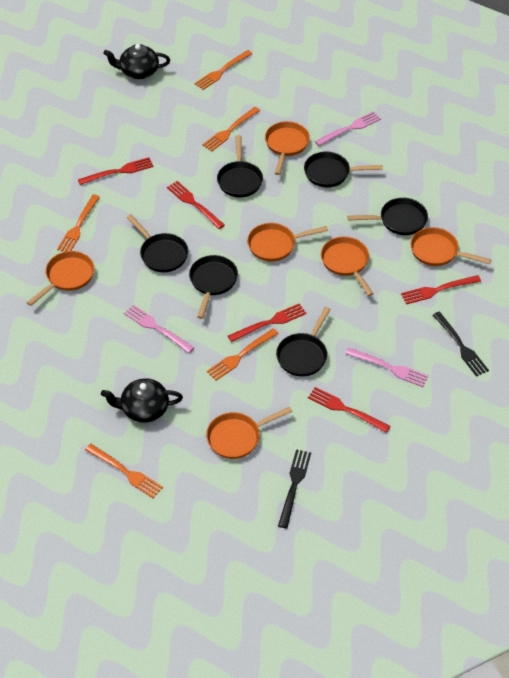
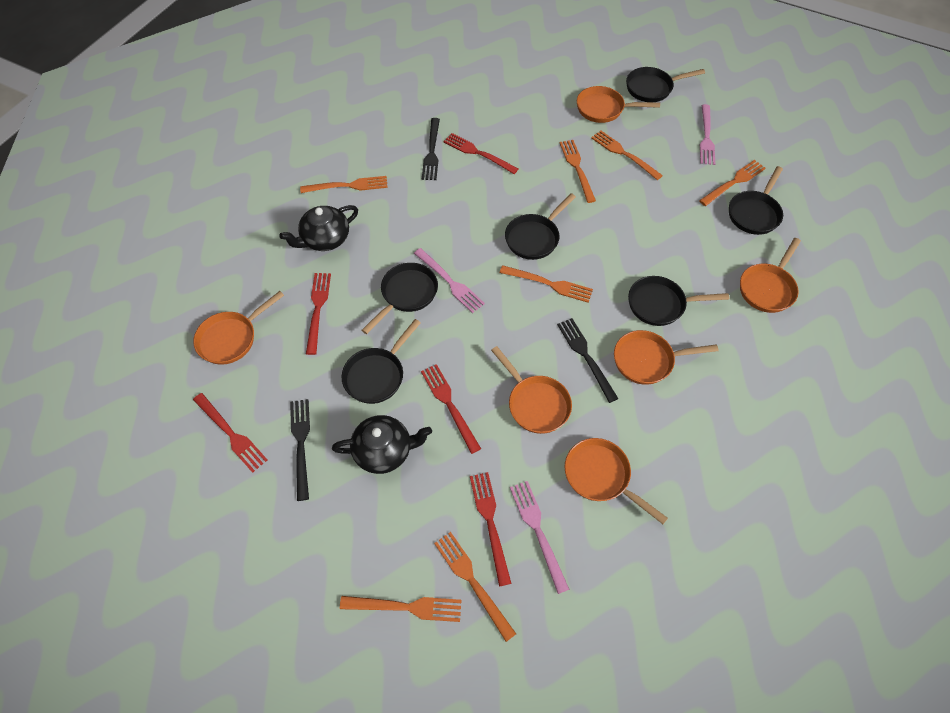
black fork: 2 -> 3
orange fork: 5 -> 7

